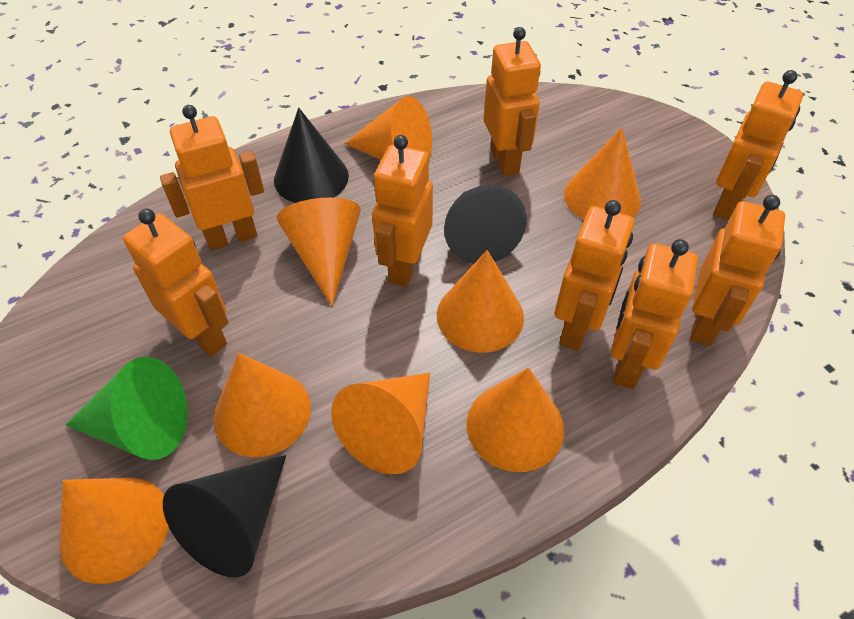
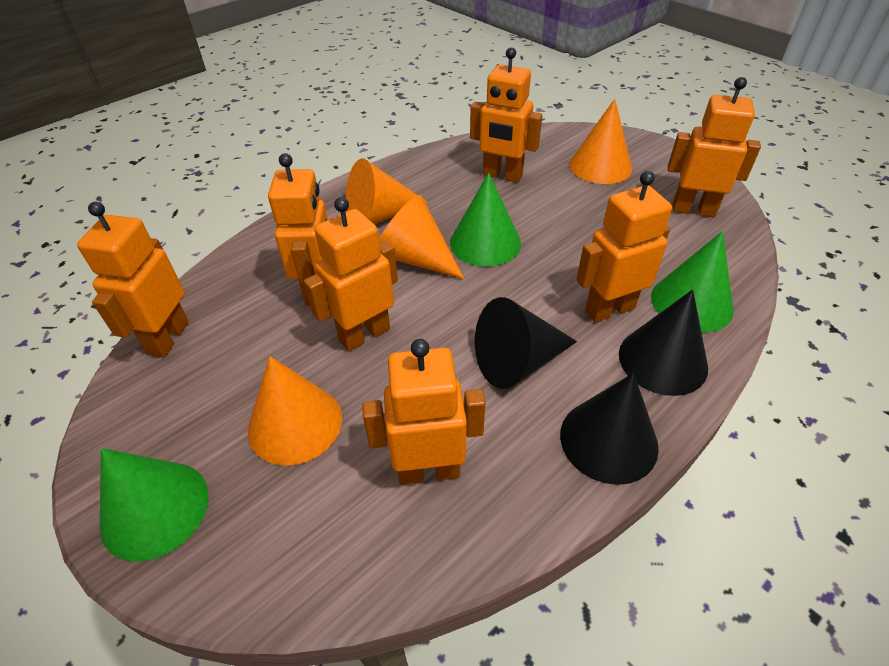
green cone: 1 -> 3
orange cone: 8 -> 4
orange robot: 8 -> 7

